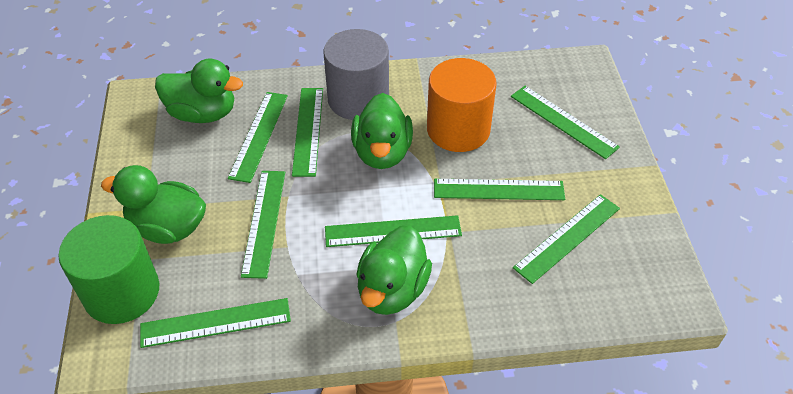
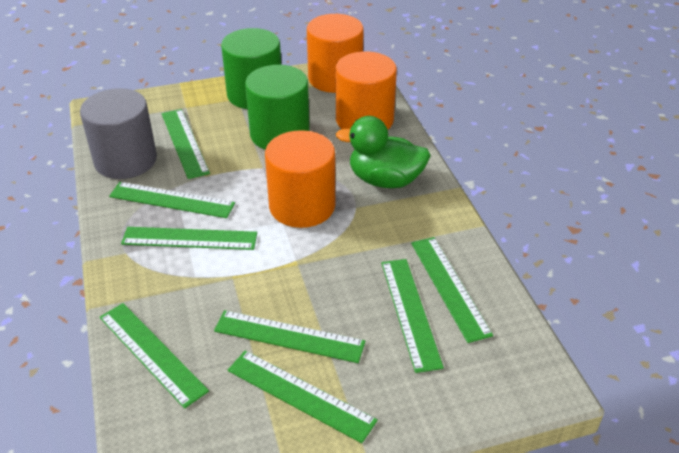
green cylinder: 1 -> 2
green duck: 4 -> 1
orange cylinder: 1 -> 3

